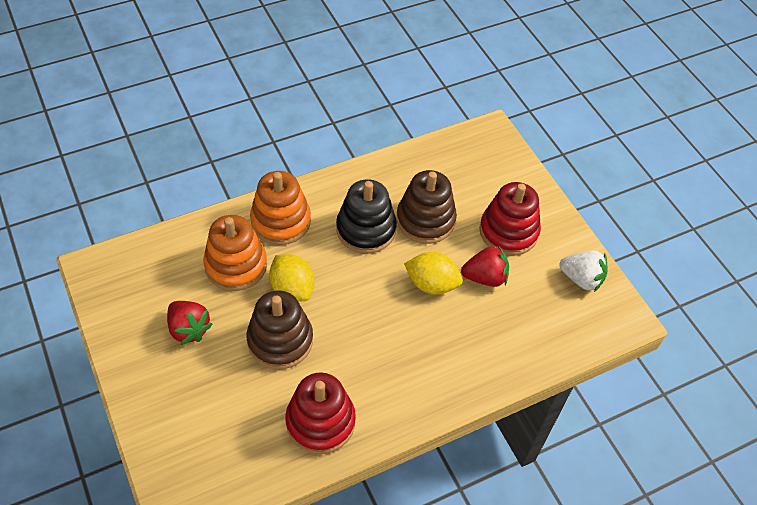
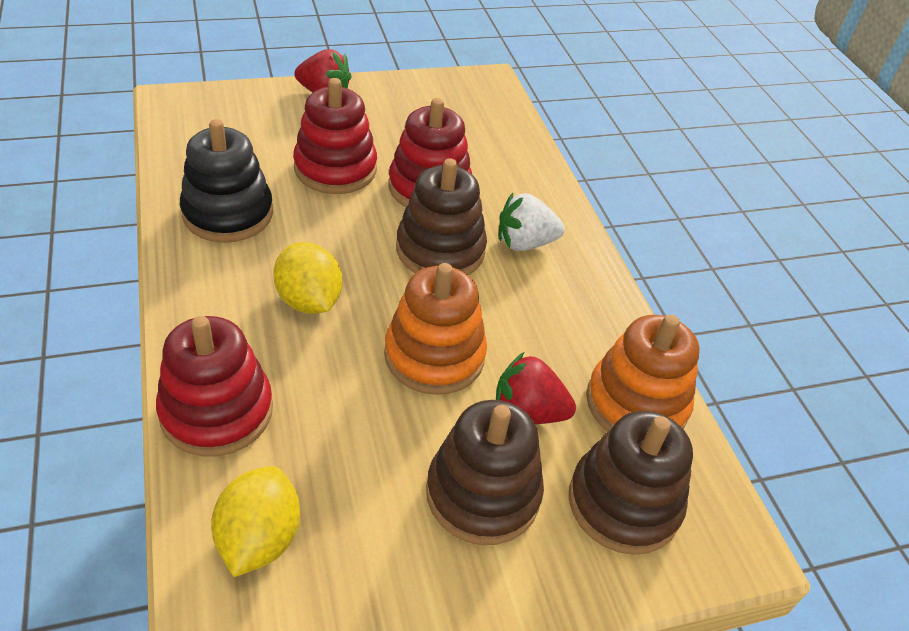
brown stacking toy: 2 -> 3
red stacking toy: 2 -> 3

